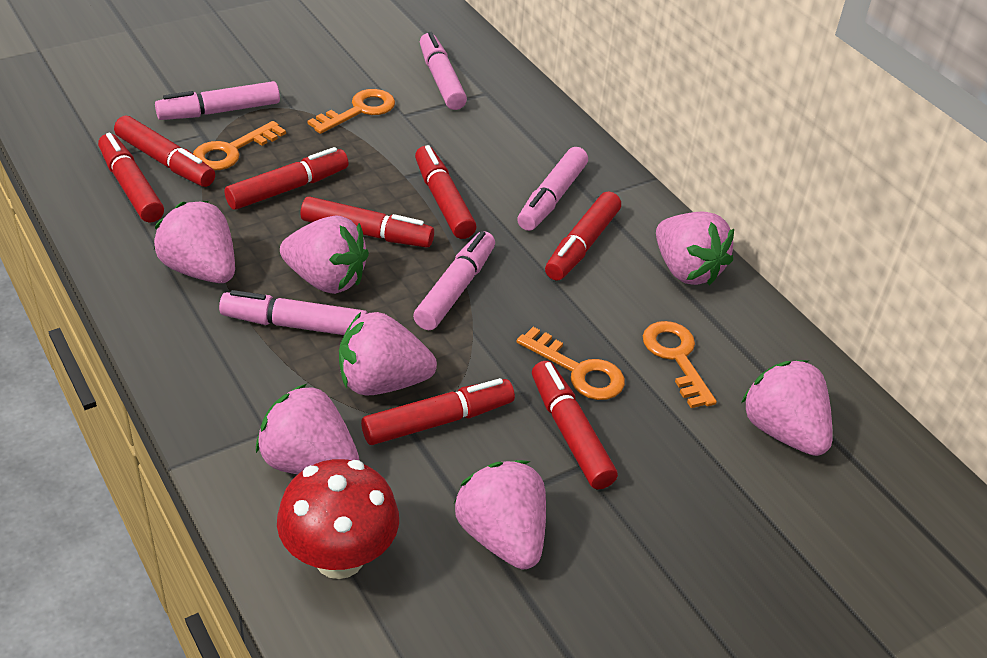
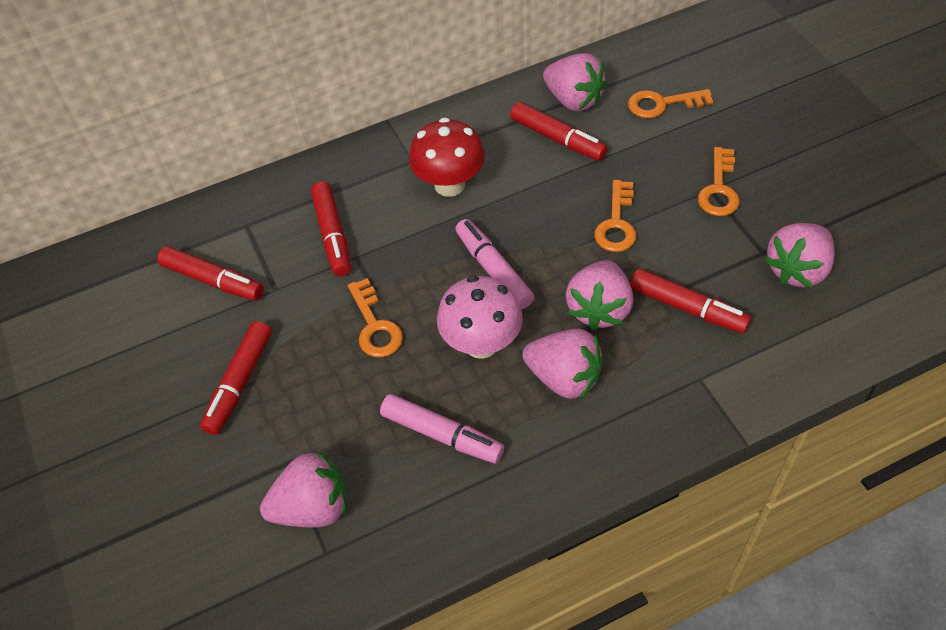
pink marker: 5 -> 2
pink mushroom: 0 -> 1
pink strawberry: 7 -> 5
red marker: 8 -> 5

